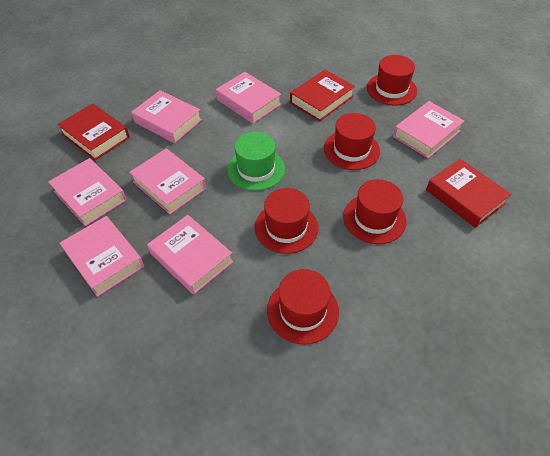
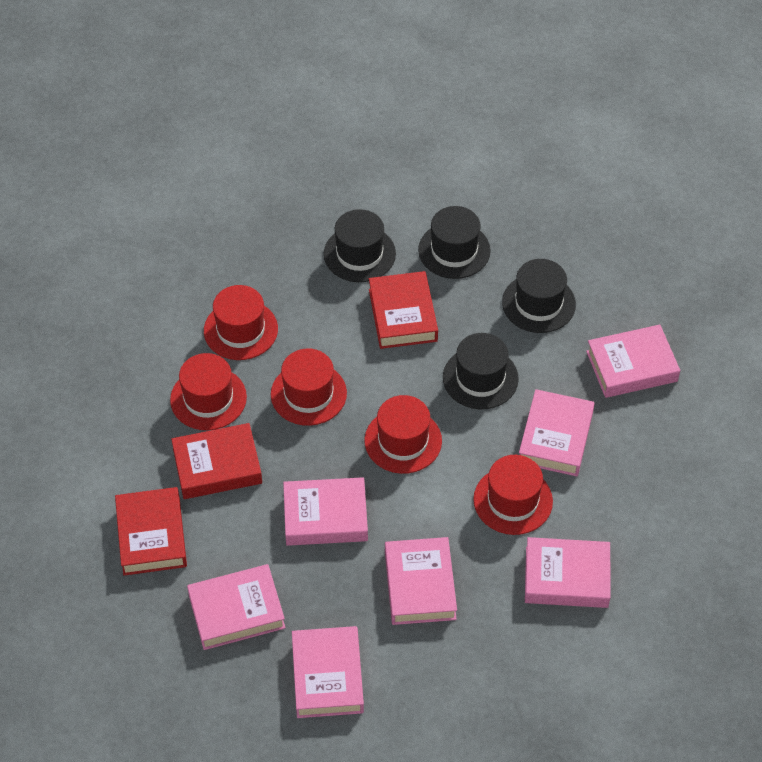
black hat: 0 -> 4
green hat: 1 -> 0

